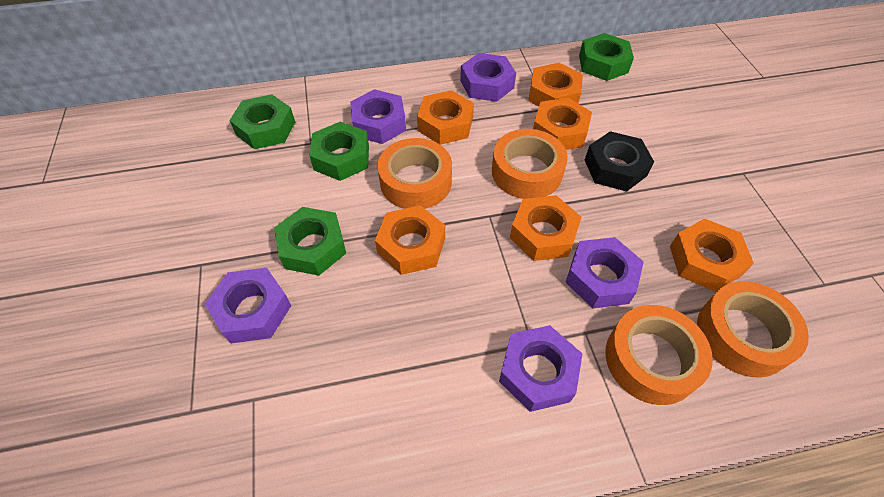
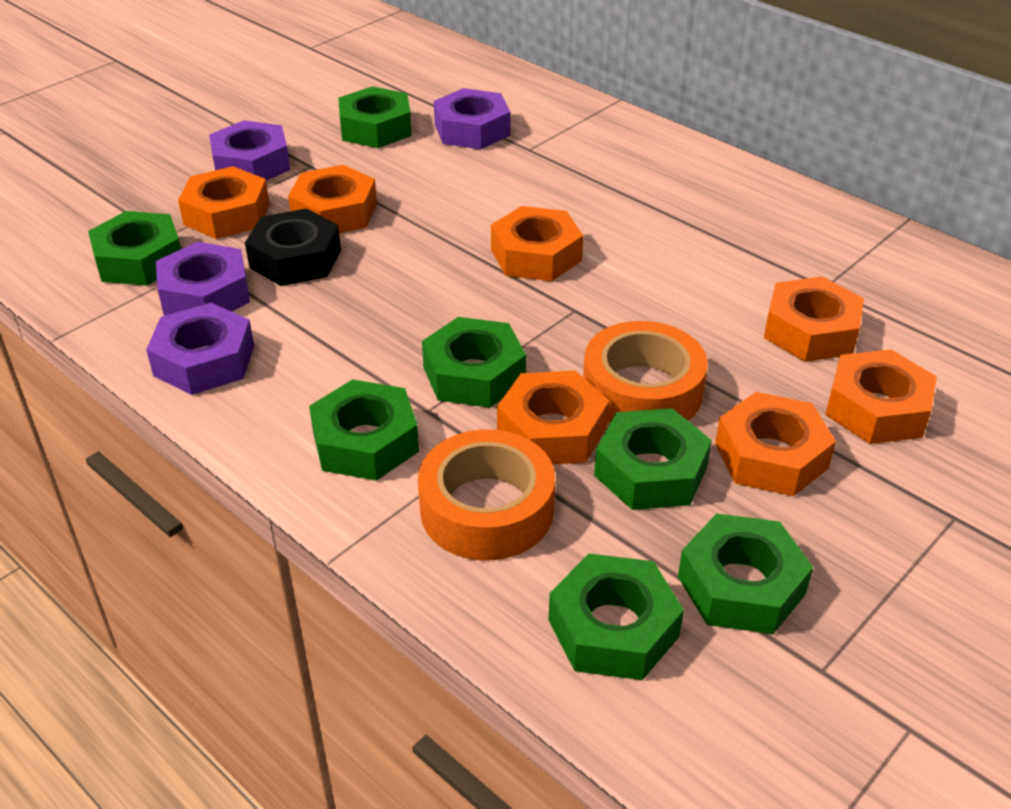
green nut: 4 -> 7
orange nut: 6 -> 7
orange tape: 4 -> 2
purple nut: 5 -> 4

